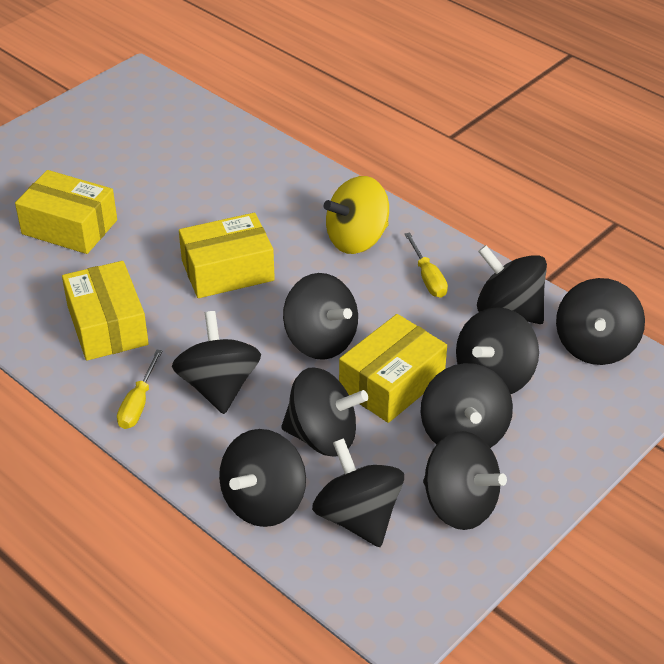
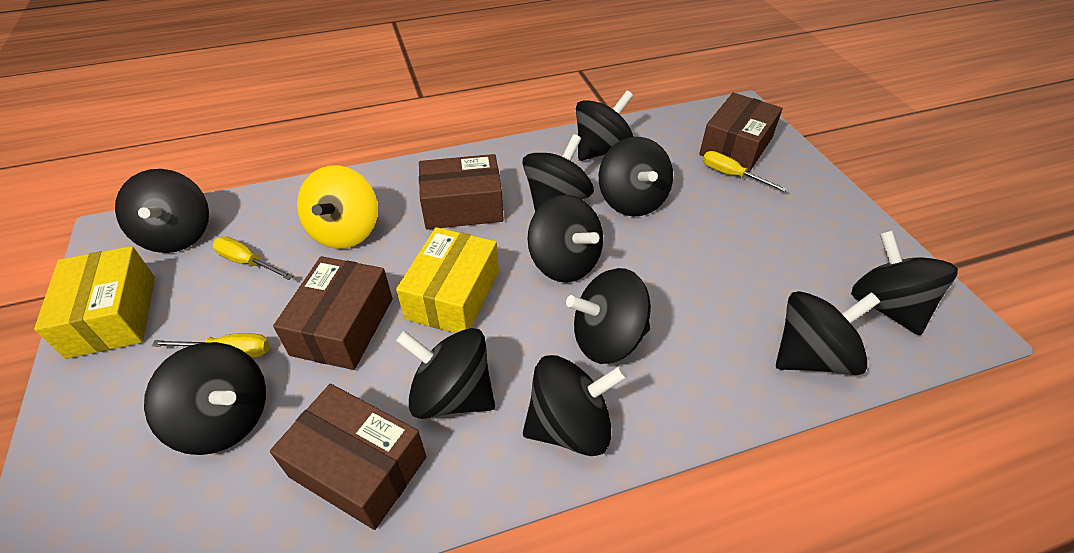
black spinning top: 10 -> 11
brown box: 0 -> 4
yellow box: 4 -> 2
yellow screwdriver: 2 -> 3

